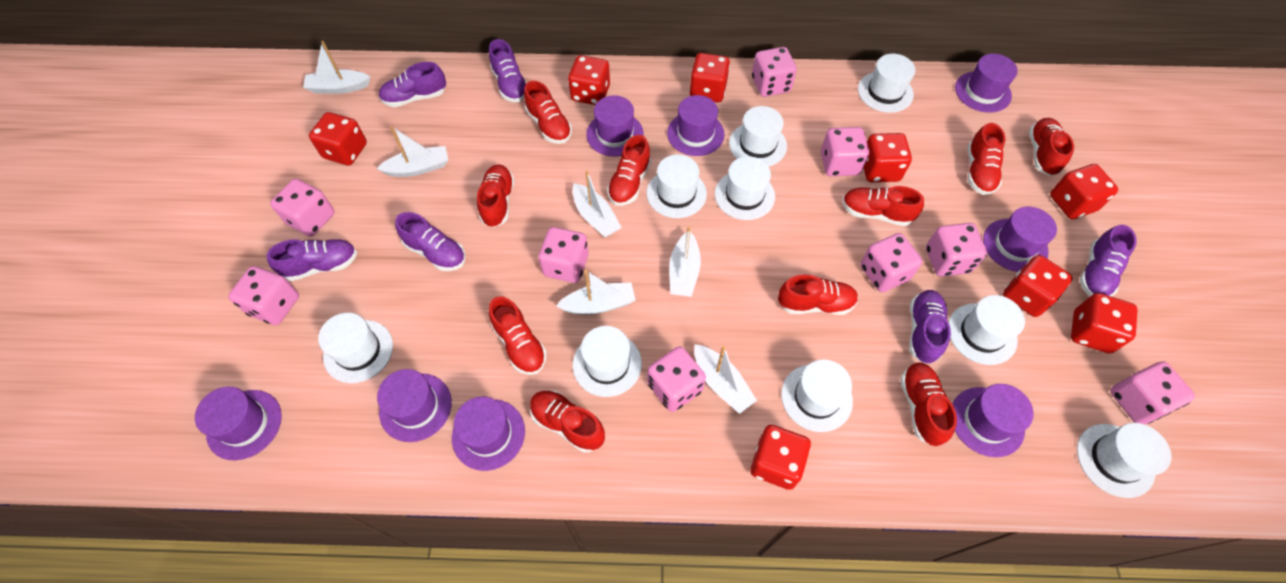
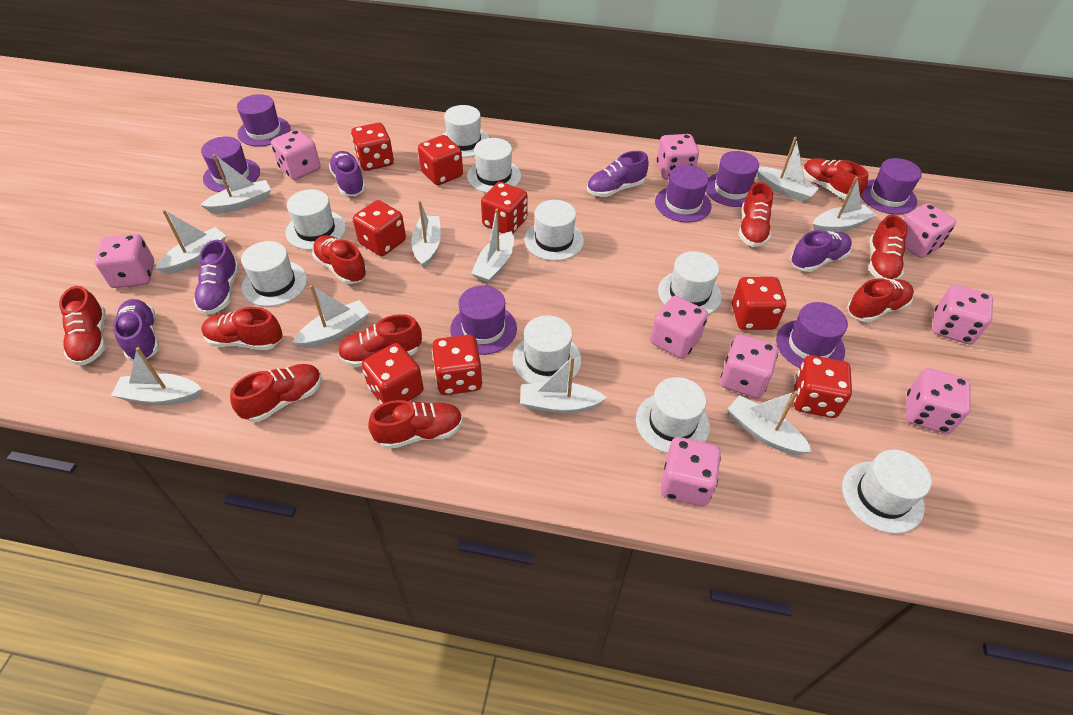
purple hat: 8 -> 7
purple shoe: 6 -> 5
white boat: 6 -> 10

